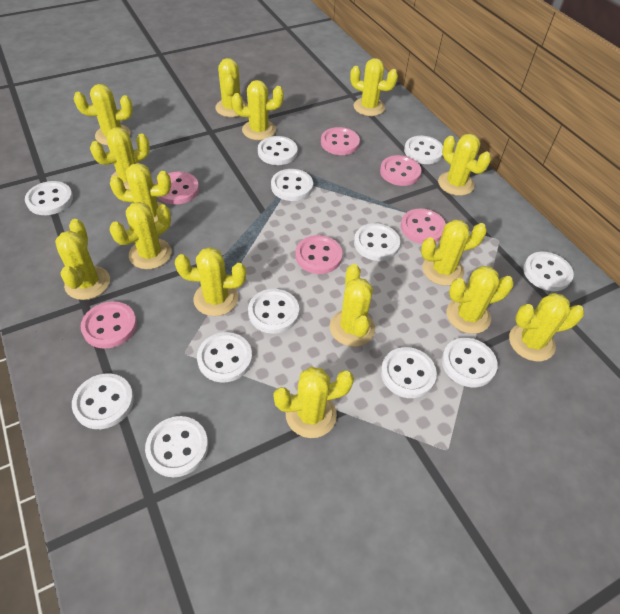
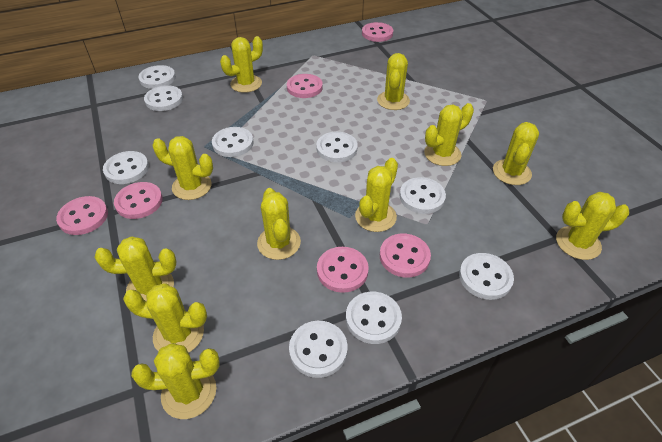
white button: 12 -> 9
yellow cactus: 15 -> 11

